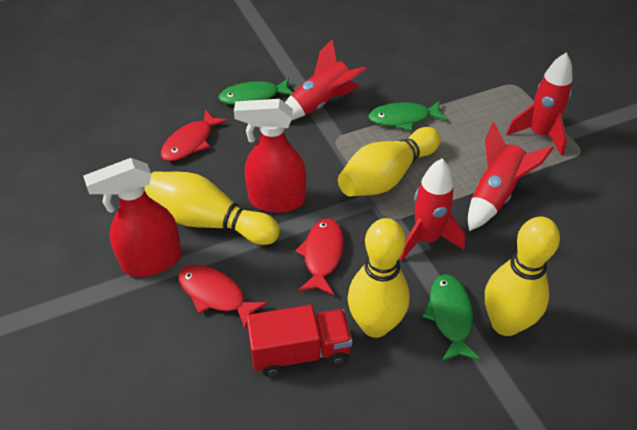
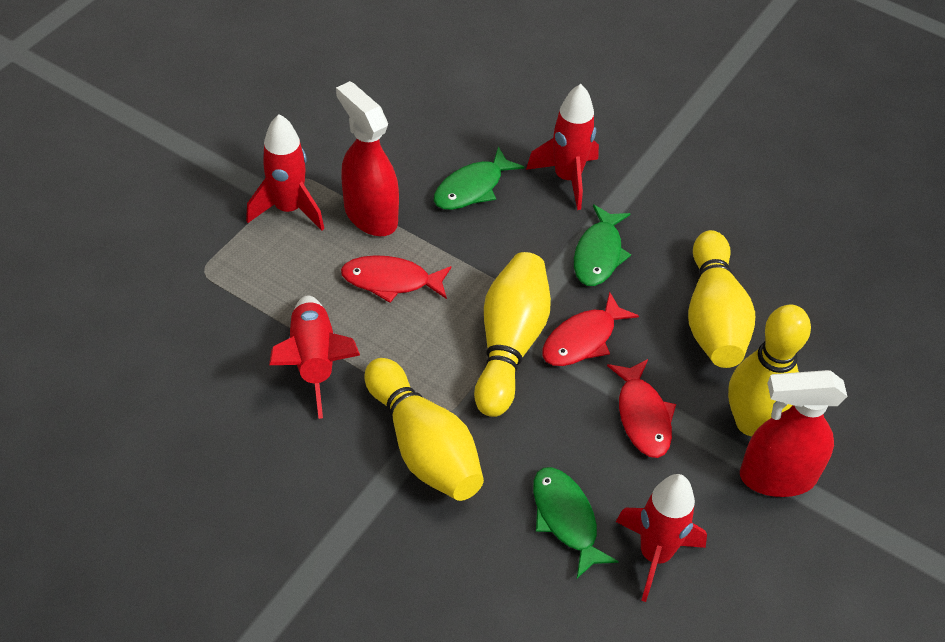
red truck: 1 -> 0

